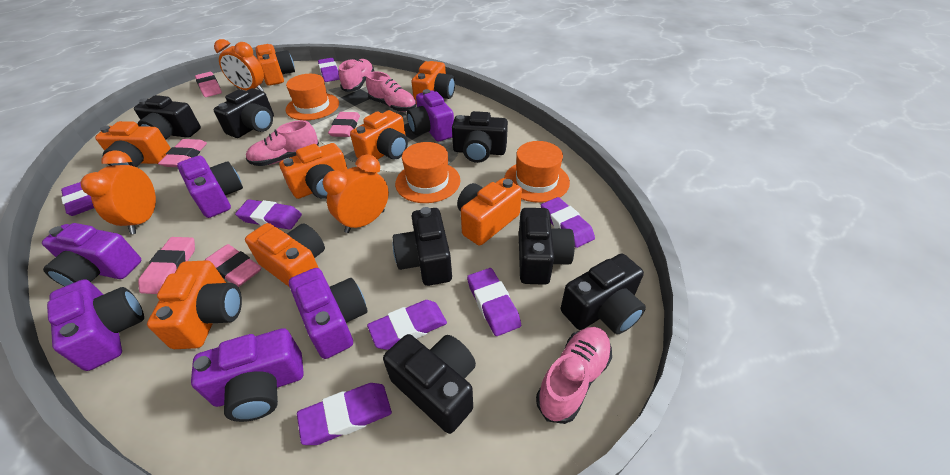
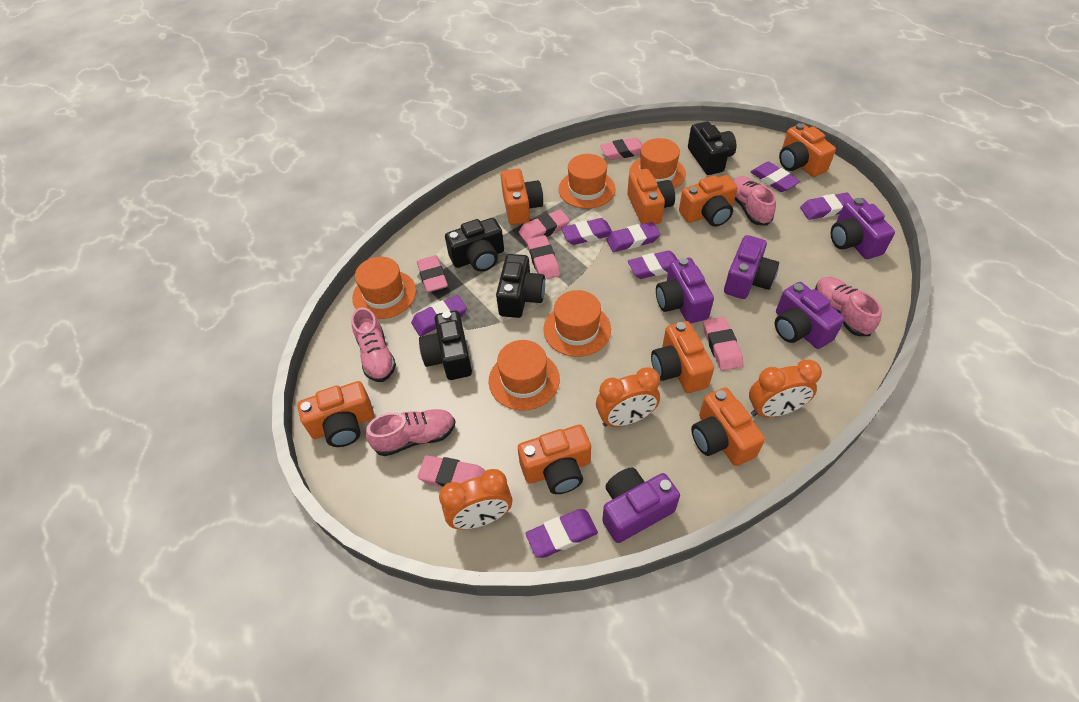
black camera: 7 -> 4
orange hat: 3 -> 5
pink eraser: 5 -> 6
purple camera: 6 -> 5

